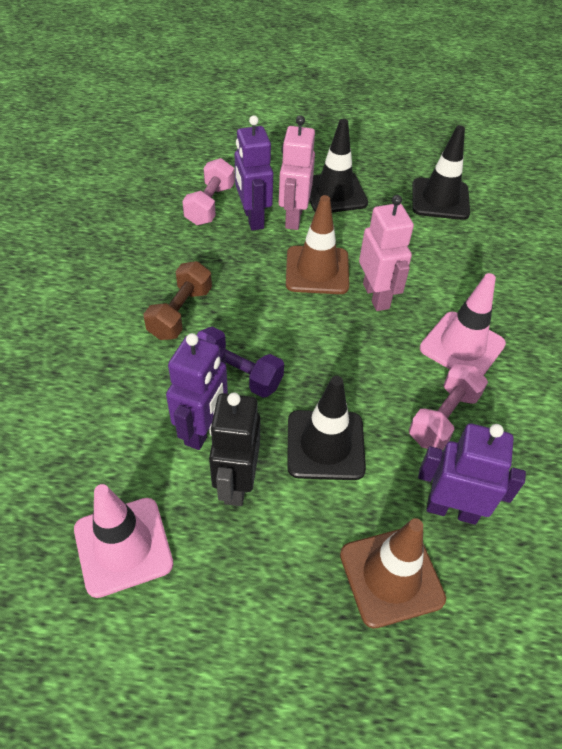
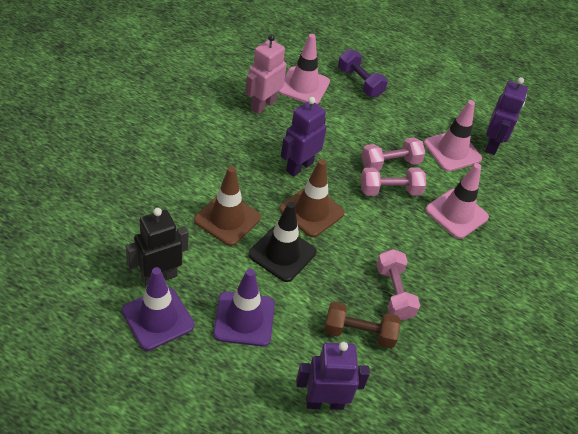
black traffic cone: 3 -> 1
pink dumbbell: 2 -> 3
pink robot: 2 -> 1
pink traffic cone: 2 -> 3
purple traffic cone: 0 -> 2

